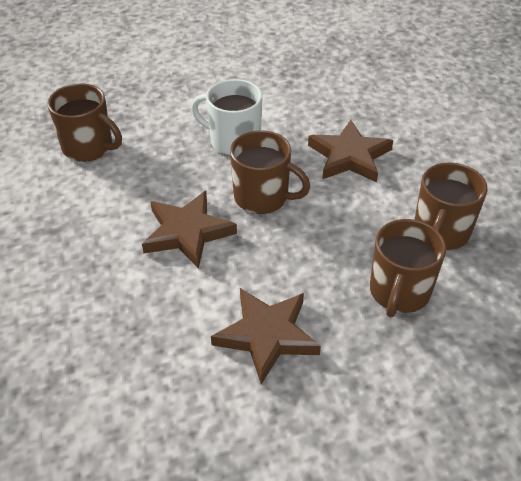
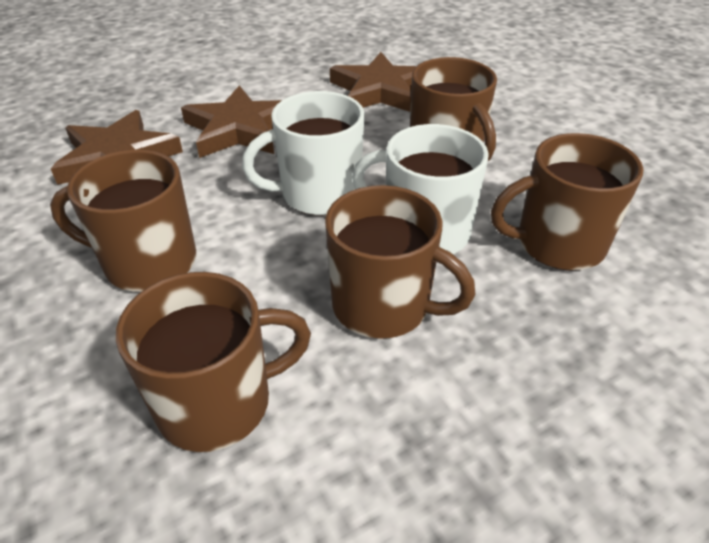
brown mug: 4 -> 5
white mug: 1 -> 2

